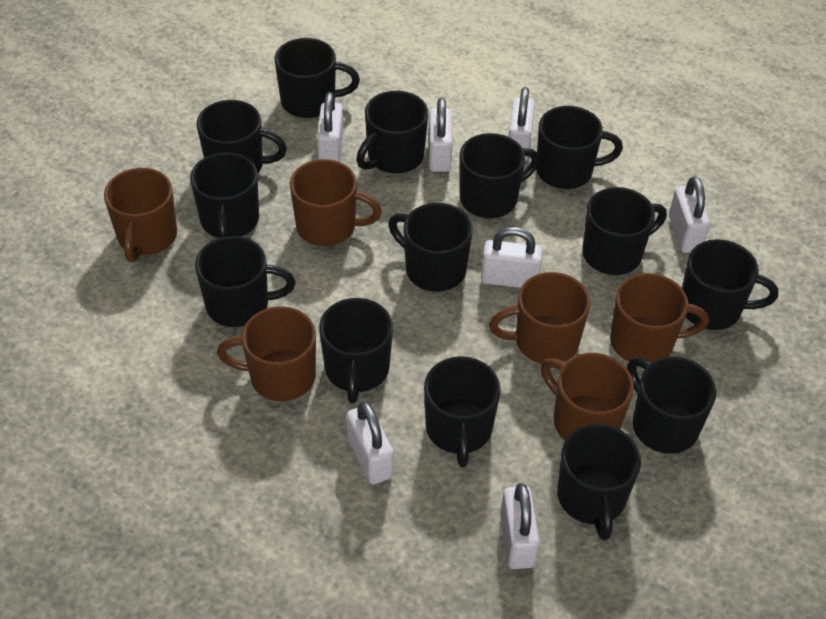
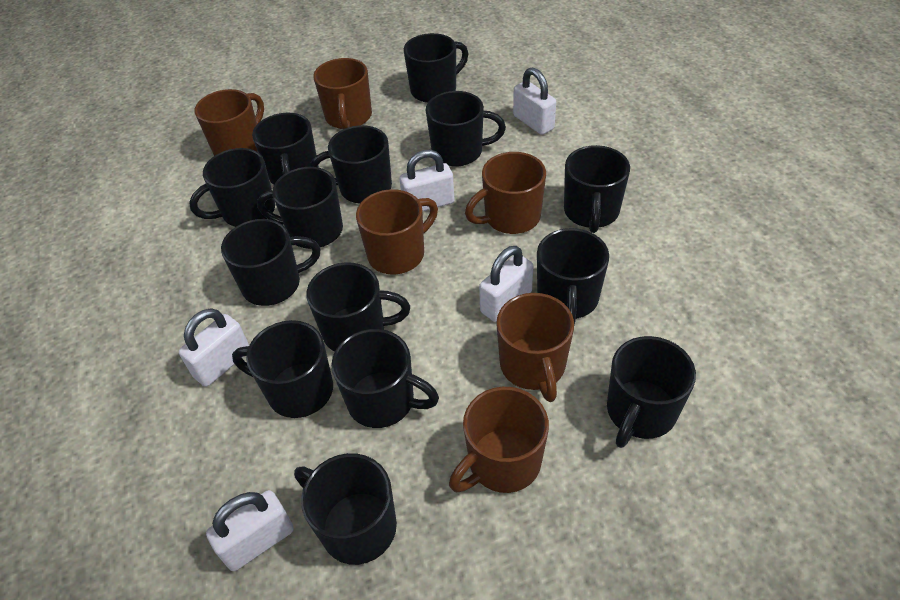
white padlock: 7 -> 5

